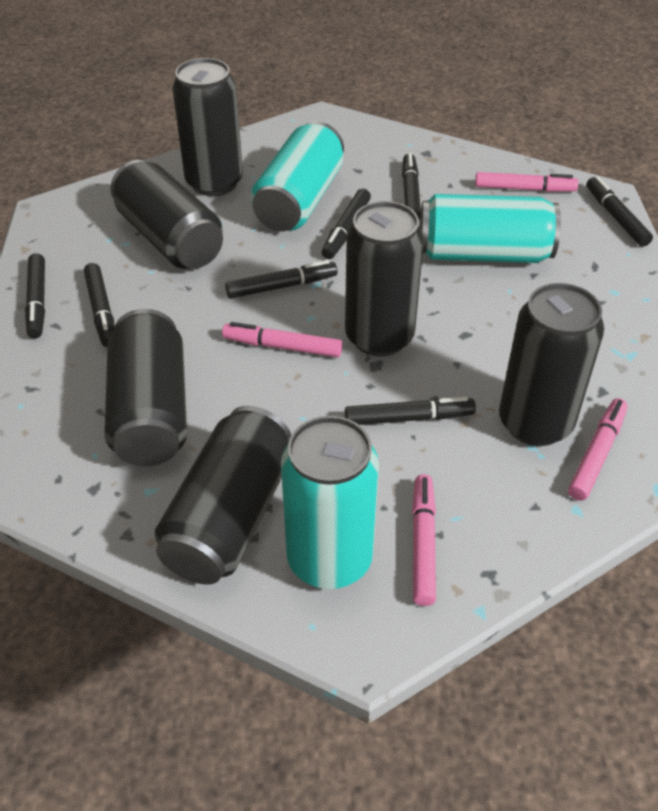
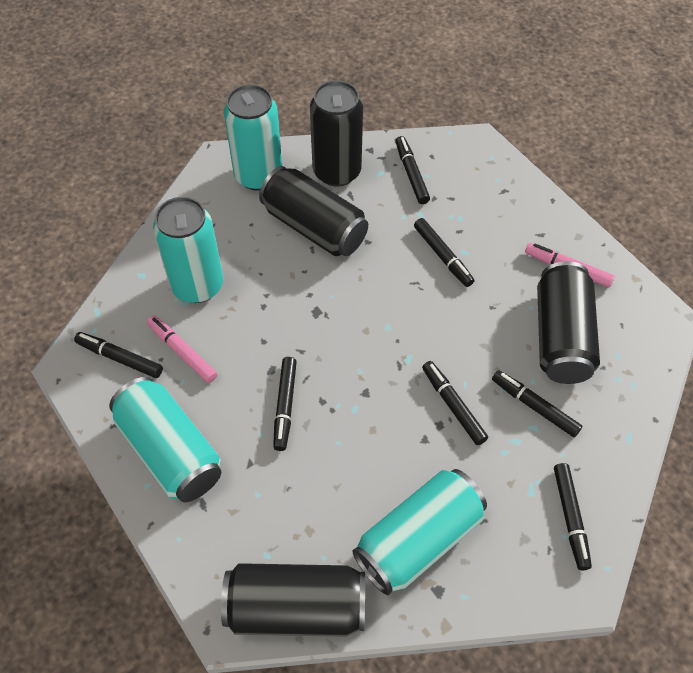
black can: 6 -> 4
pink marker: 4 -> 2
turquoise can: 3 -> 4

